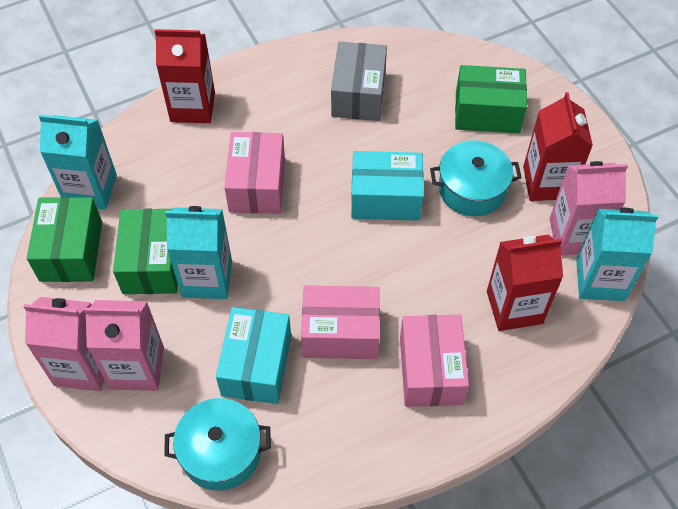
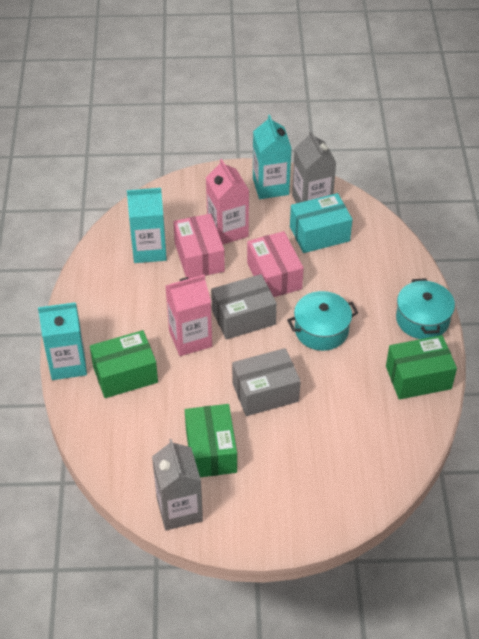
grey box: 1 -> 2
grey carton: 0 -> 2
pink box: 3 -> 2
pink carton: 3 -> 2
red carton: 3 -> 0
turquoise box: 2 -> 1

